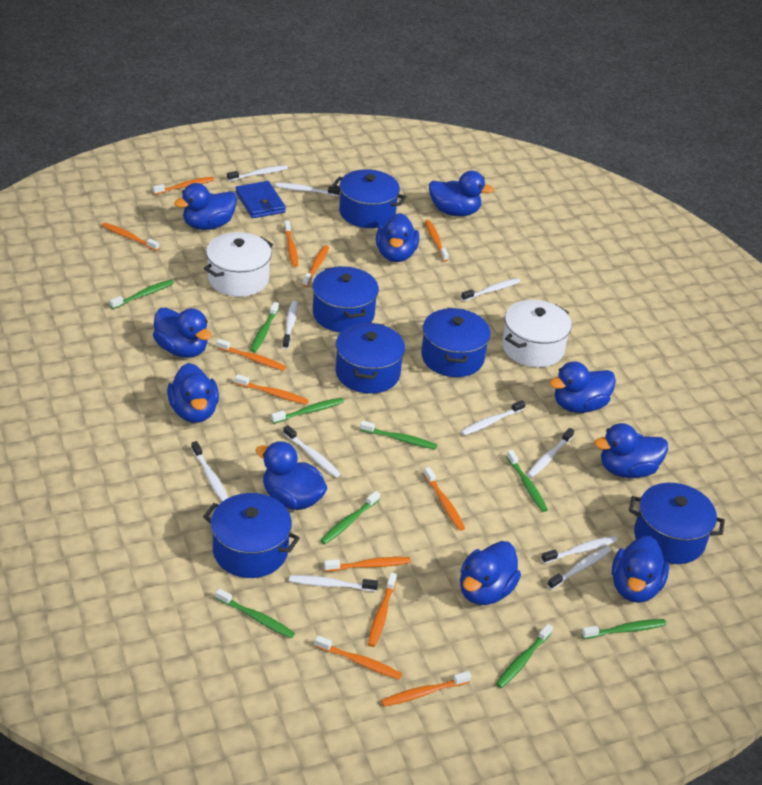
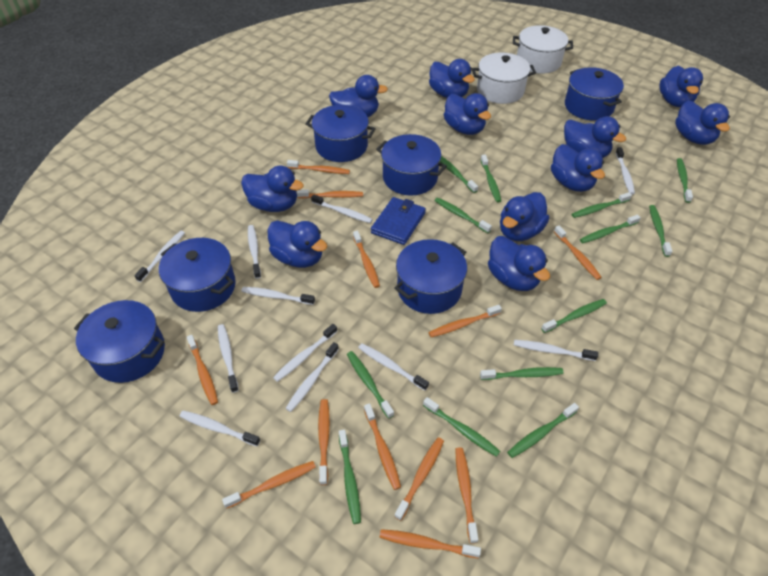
blue duck: 10 -> 11
green toothbrush: 9 -> 13

